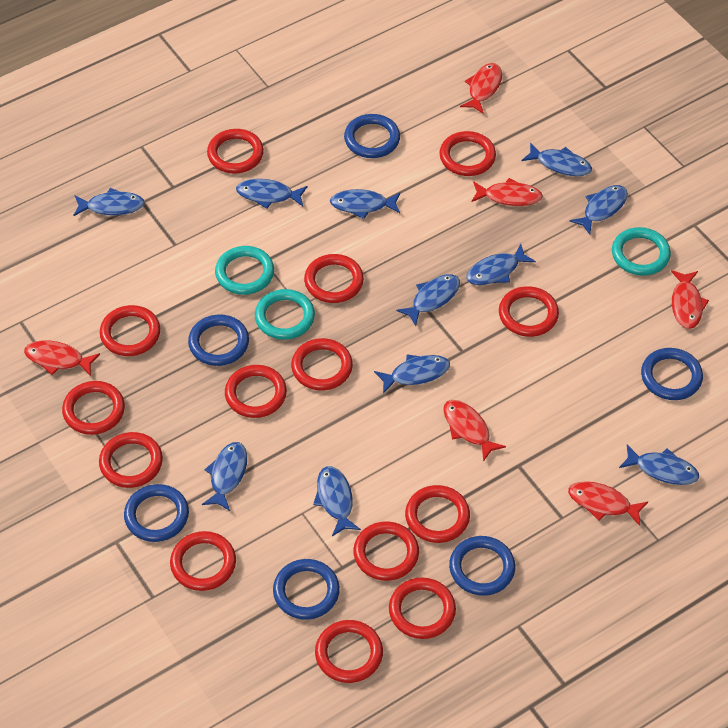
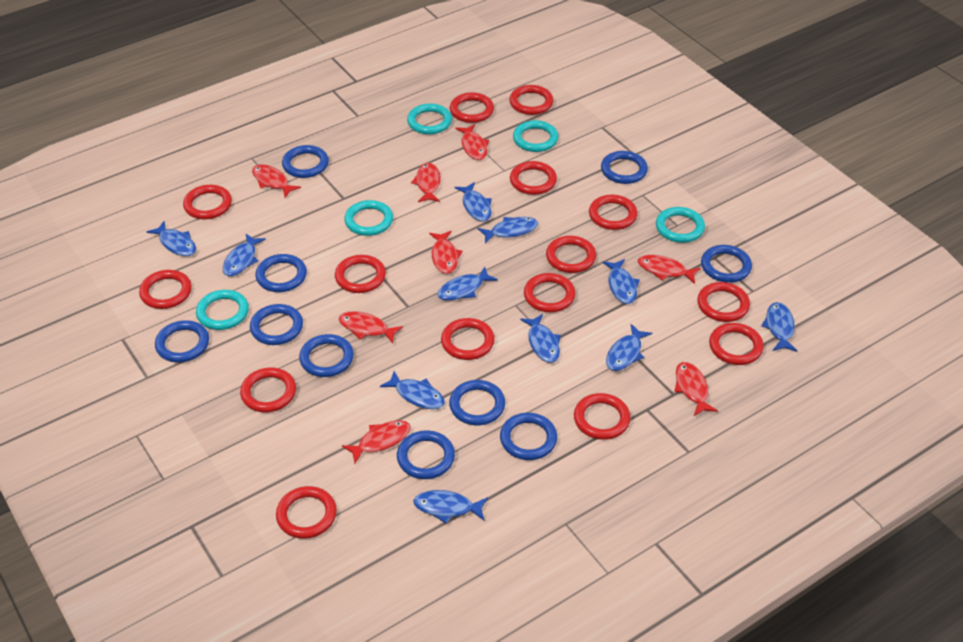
blue ring: 6 -> 10
red fish: 6 -> 8
red ring: 14 -> 15
turquoise ring: 3 -> 5

